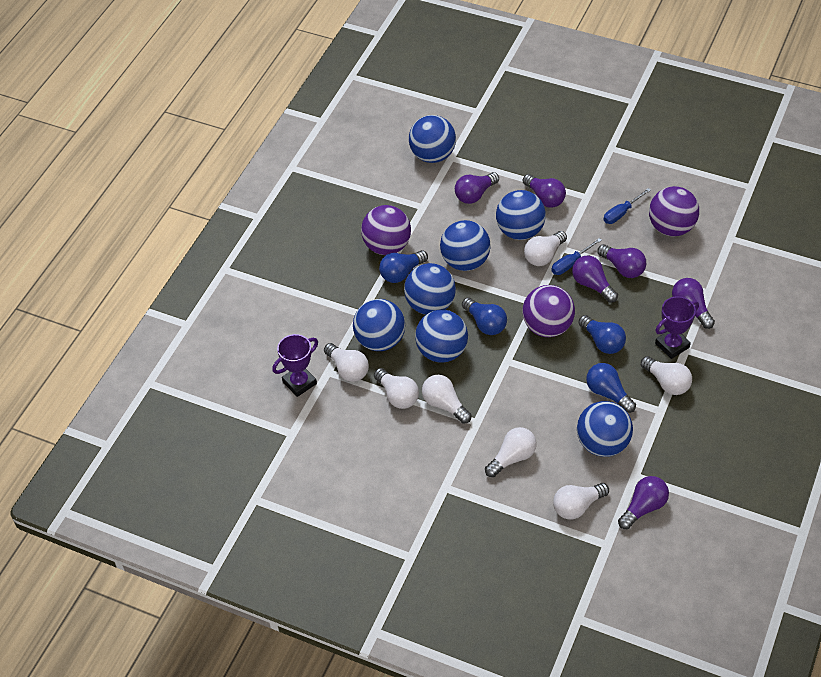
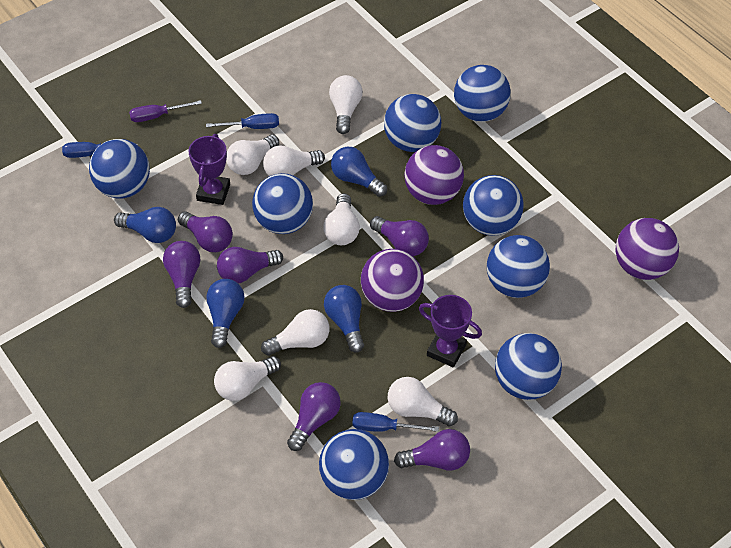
blue ball: 7 -> 8
blue screwdriver: 2 -> 3
purple screwdriver: 0 -> 1

